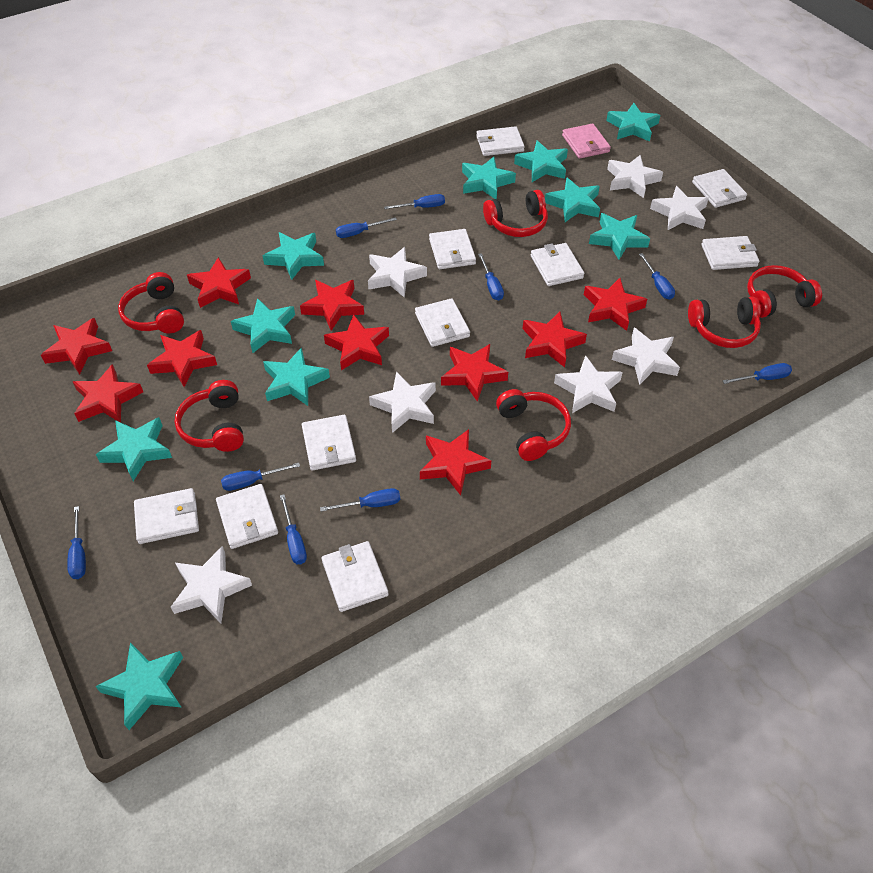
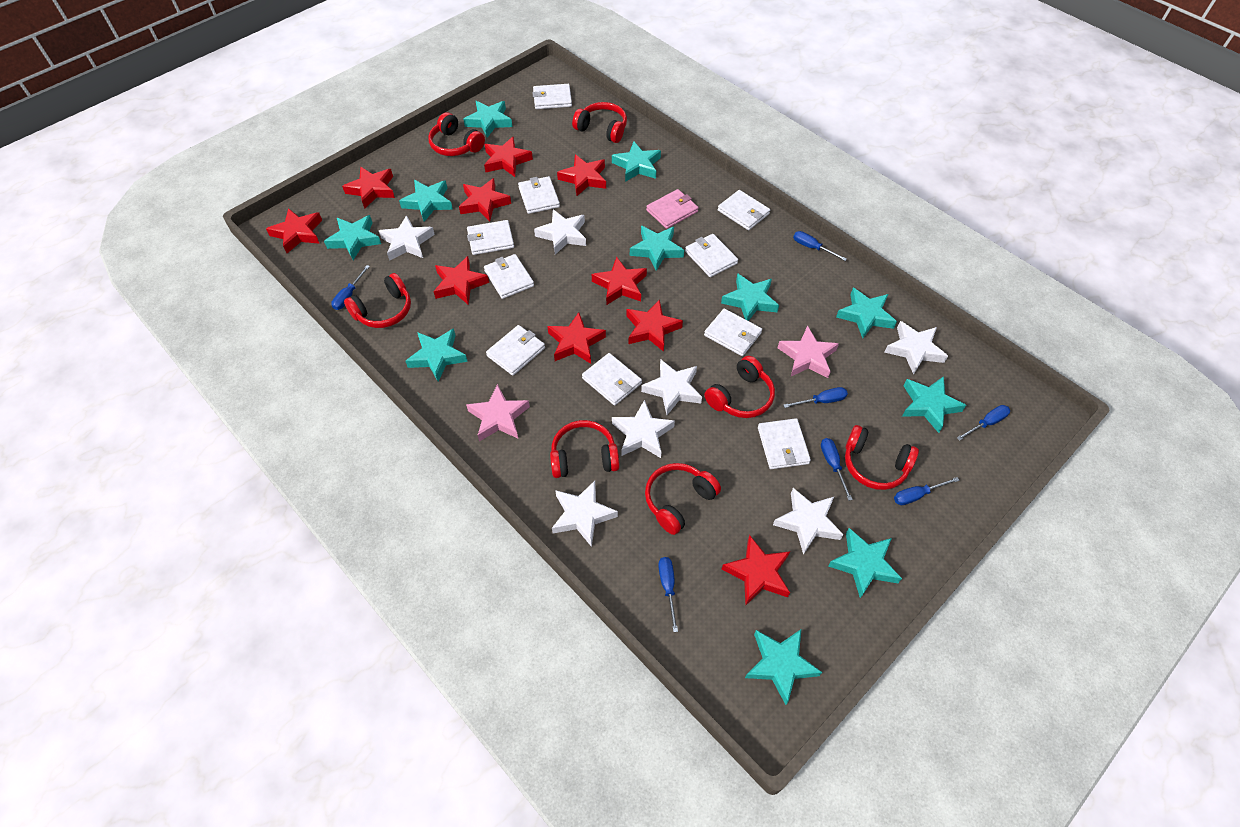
blue screwdriver: 9 -> 7
pink star: 0 -> 2
red headphones: 6 -> 7
turquoise star: 10 -> 11

